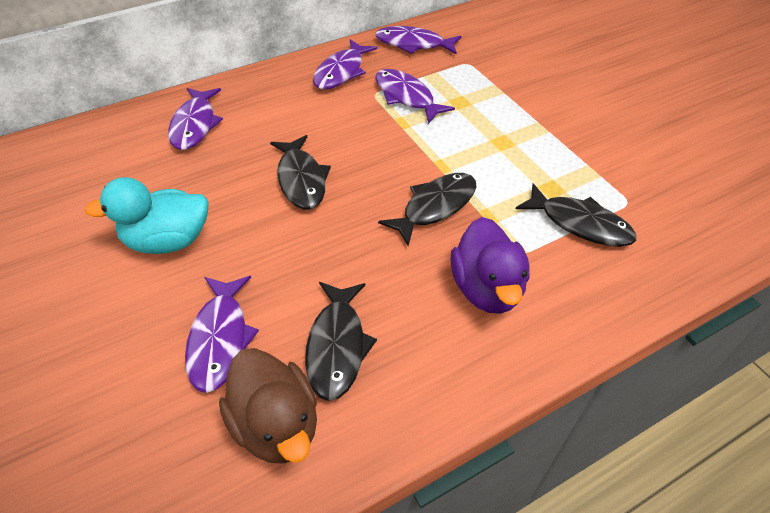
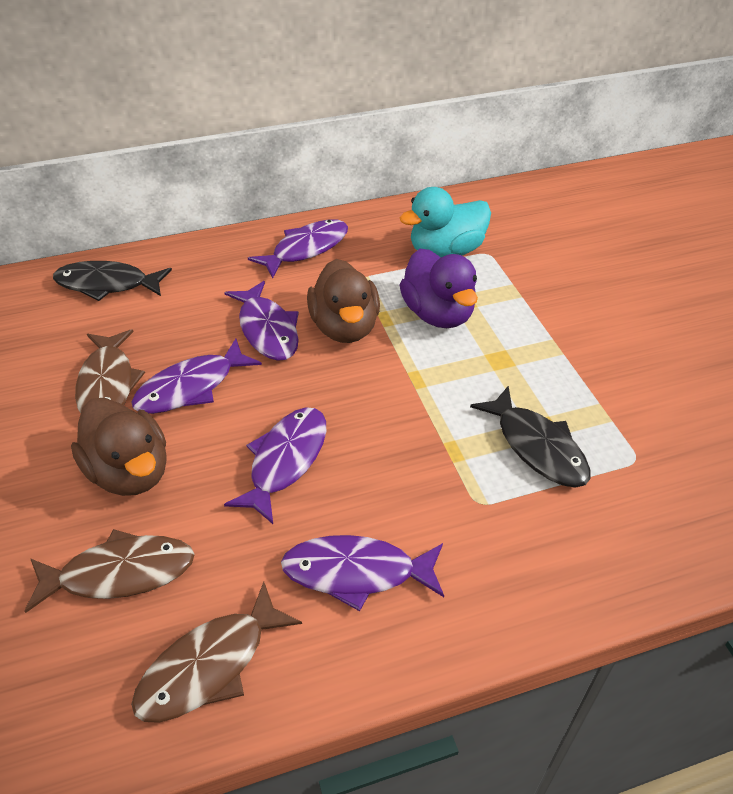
black fish: 4 -> 2
brown duck: 1 -> 2
brown fish: 0 -> 3

